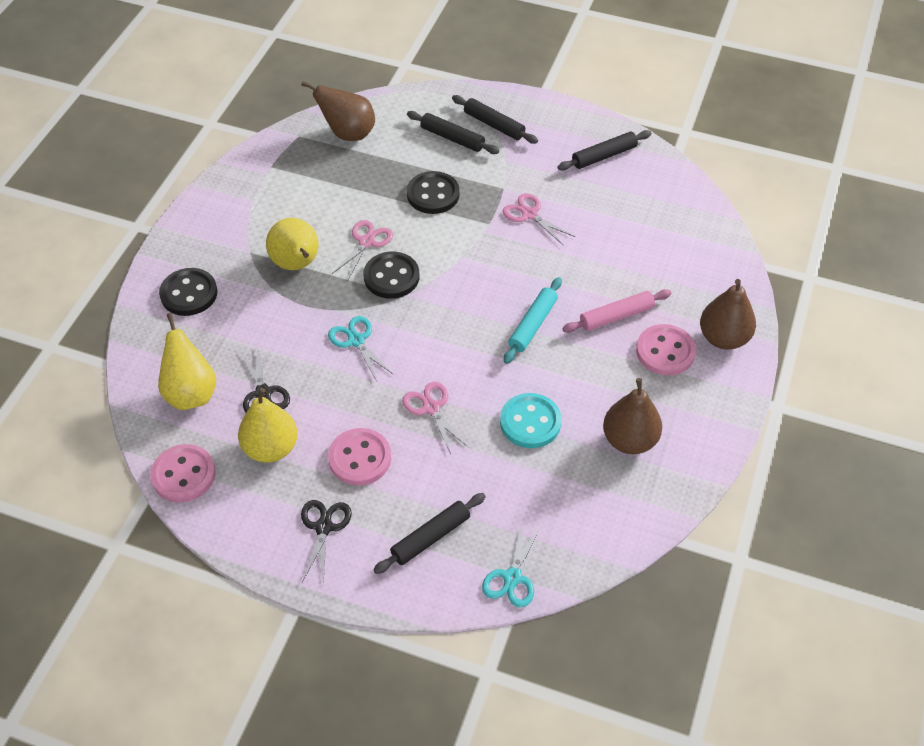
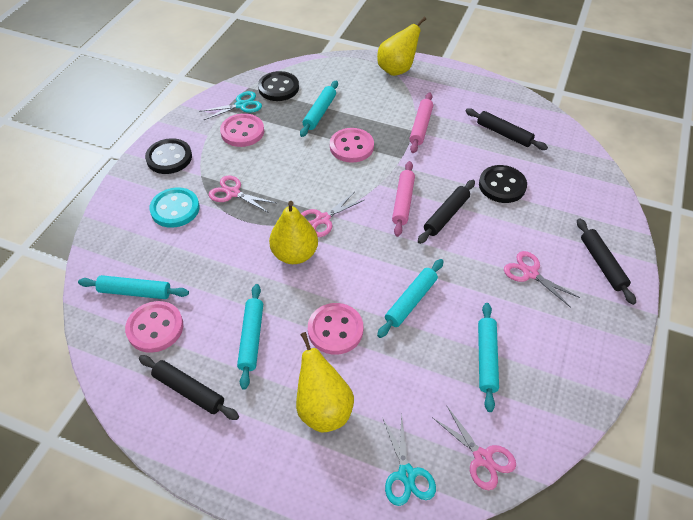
black scissors: 2 -> 0
brown pear: 3 -> 0
pink button: 3 -> 4
pink rolling pin: 1 -> 2
pink scissors: 3 -> 4
turquoise rolling pin: 1 -> 5

